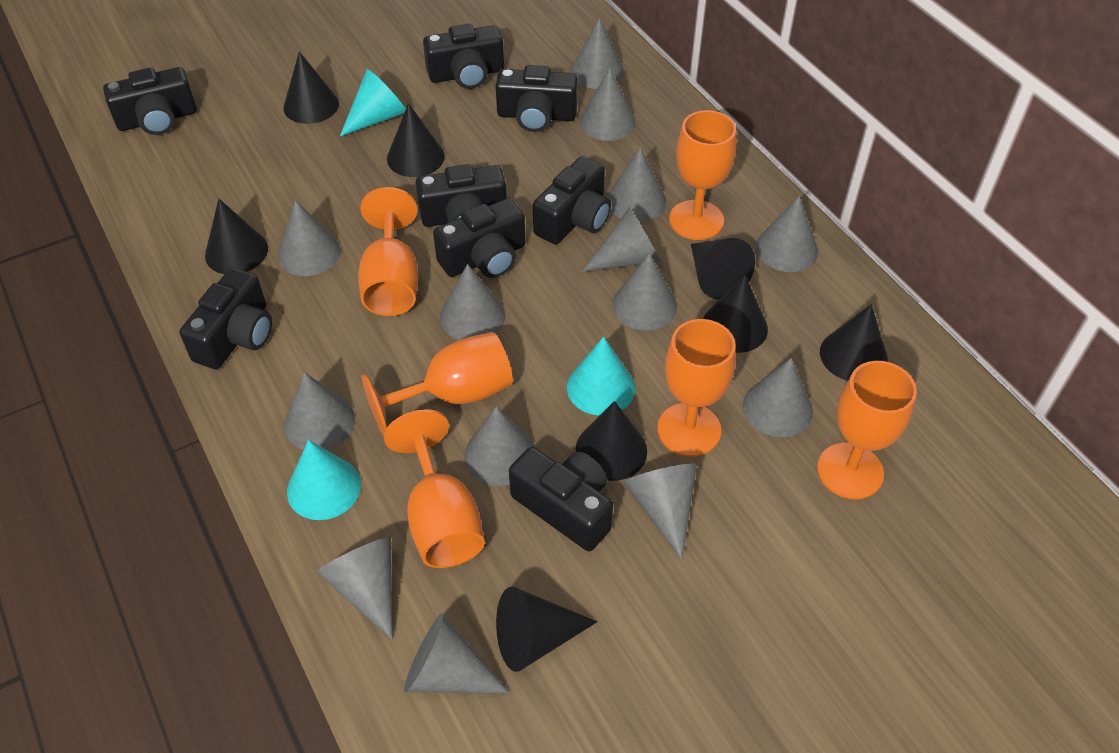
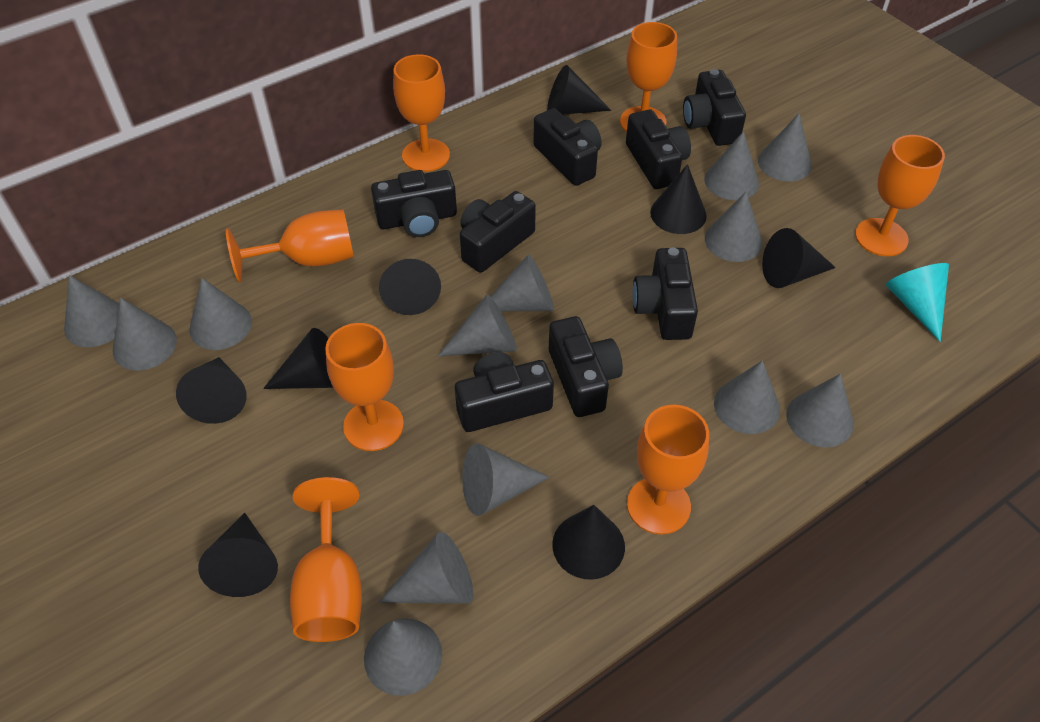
grey cone: 14 -> 13
orange goblet: 6 -> 7
turquoise cone: 3 -> 1

